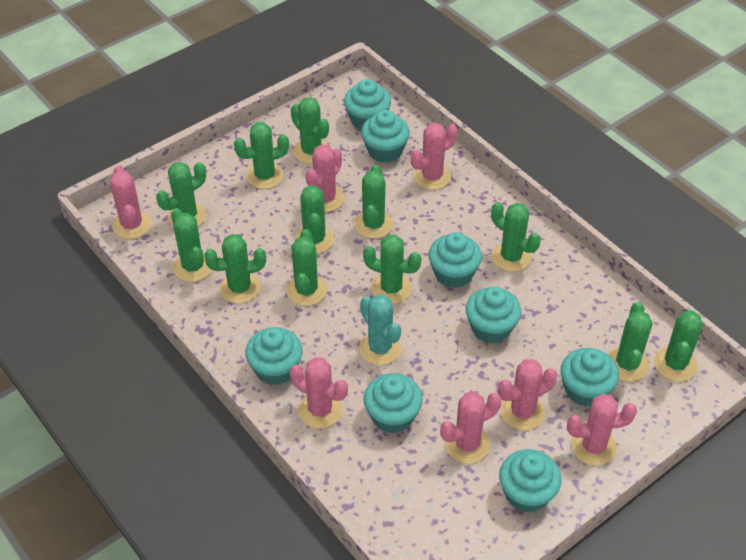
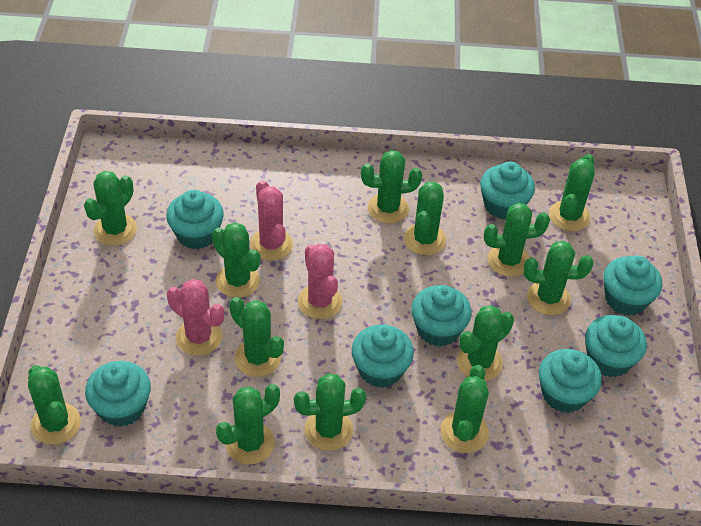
green cactus: 12 -> 13
pink cactus: 7 -> 3
turquoise cactus: 1 -> 0

